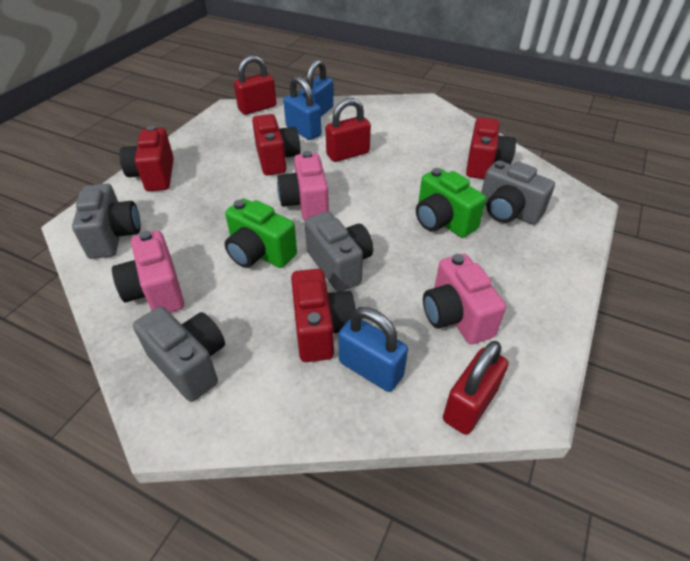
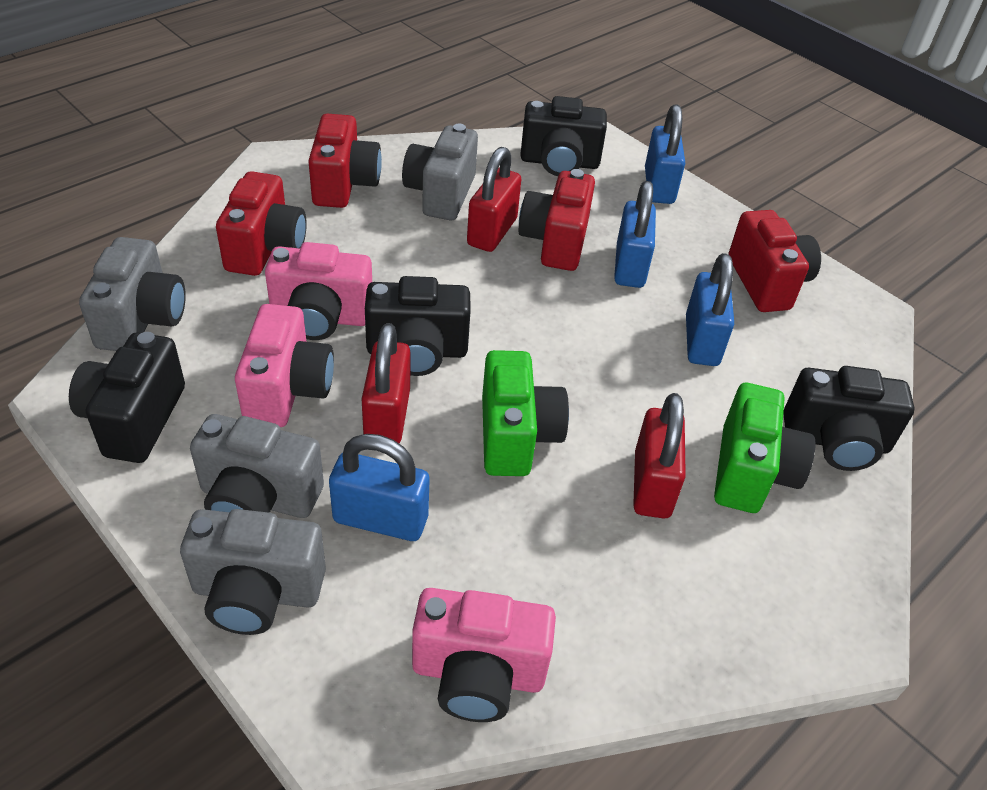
black camera: 0 -> 4
blue padlock: 3 -> 4

